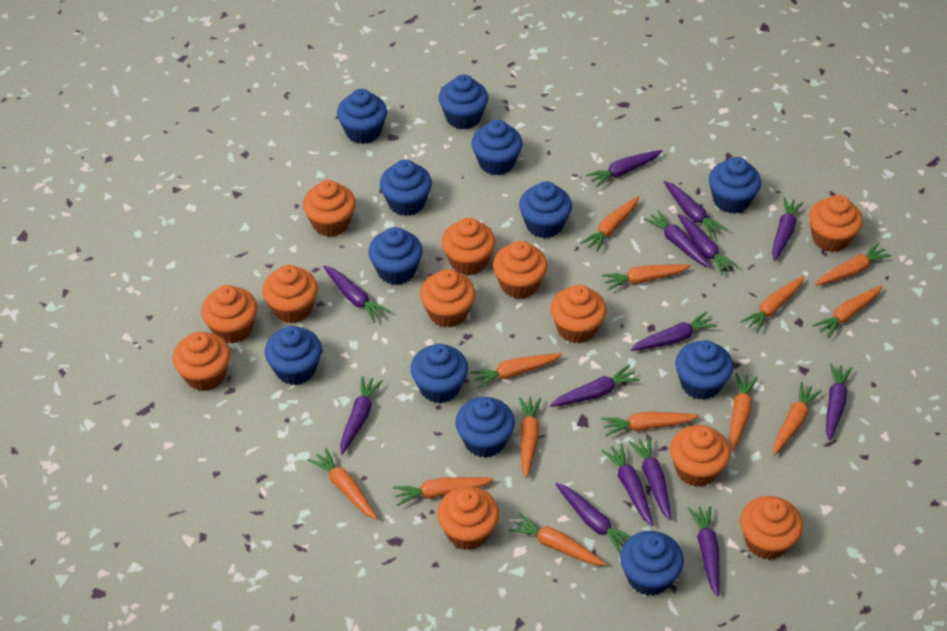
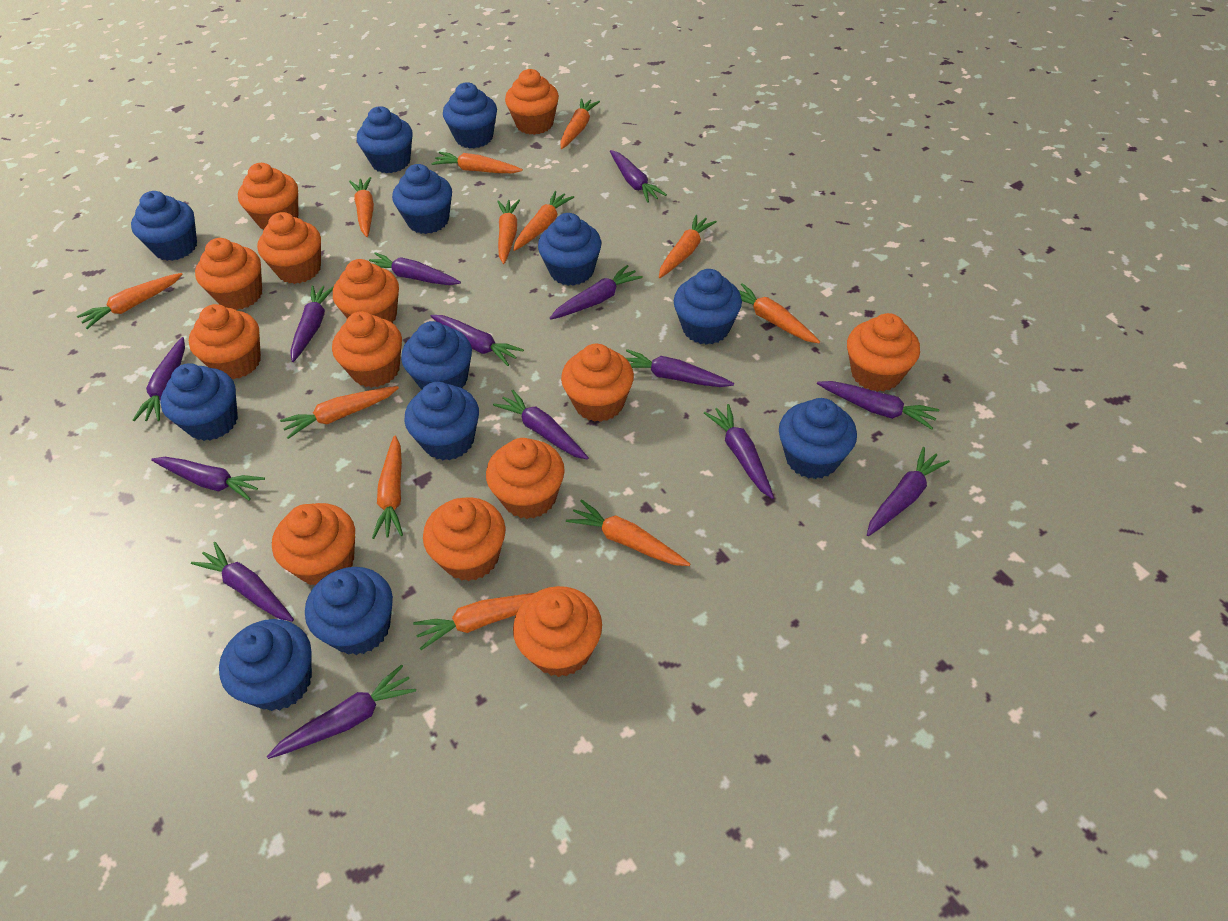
orange carrot: 13 -> 12
orange cupcake: 12 -> 13

